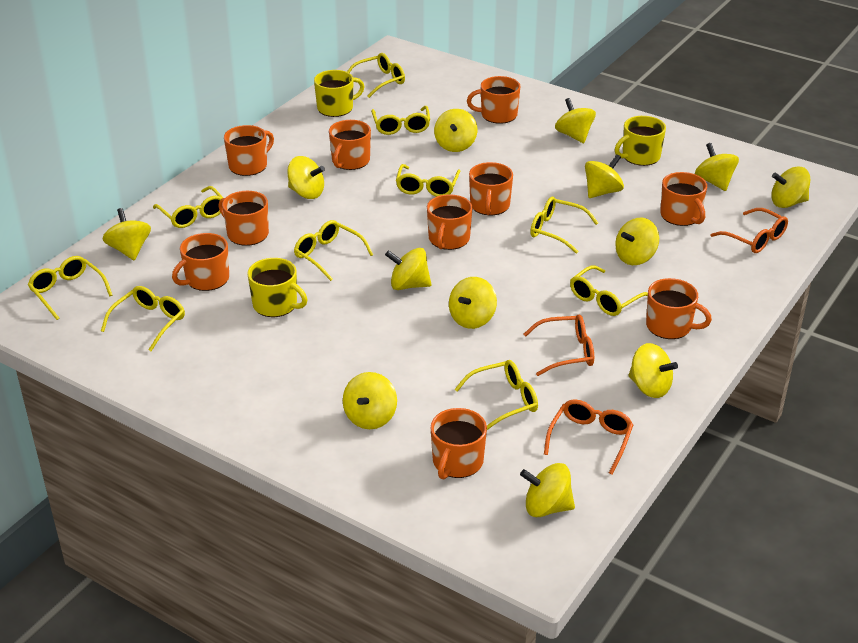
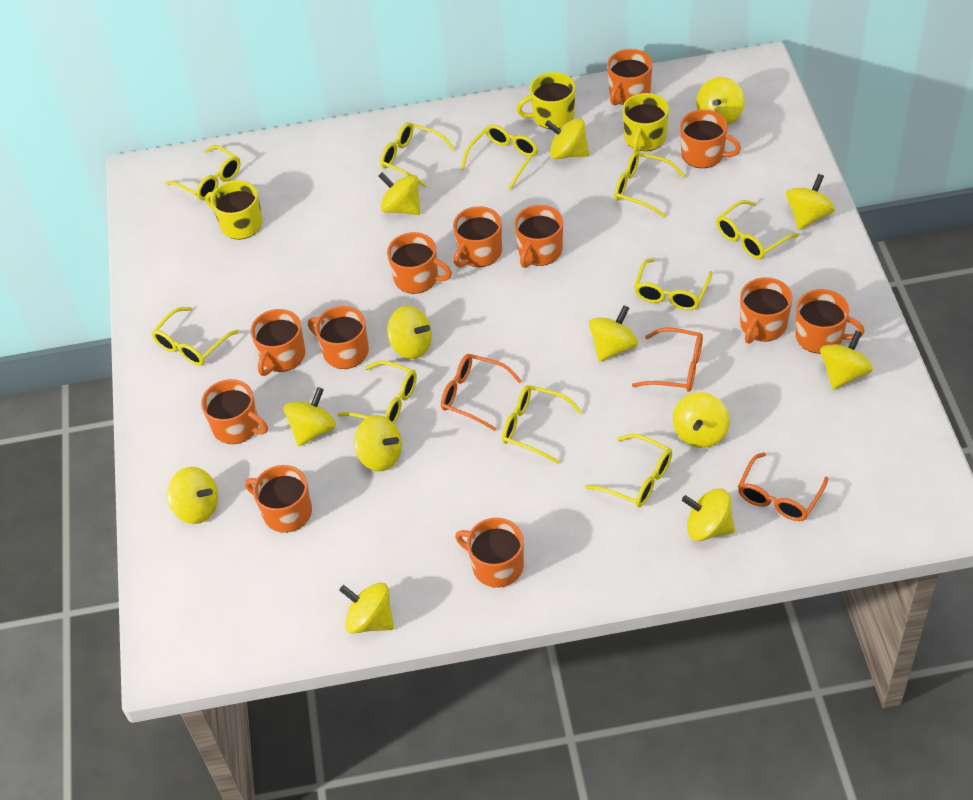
orange mug: 10 -> 12

